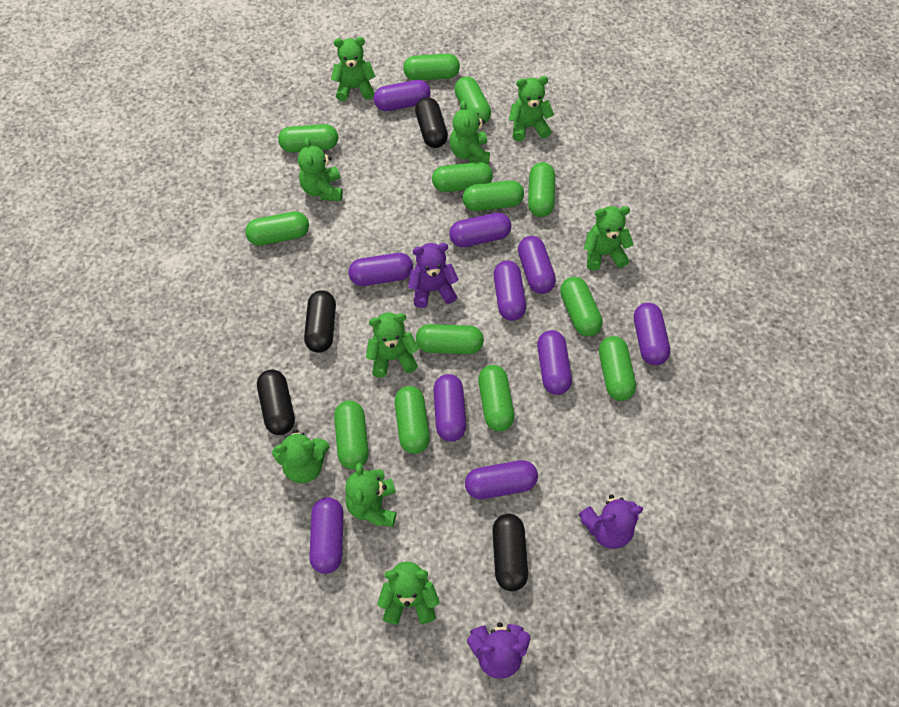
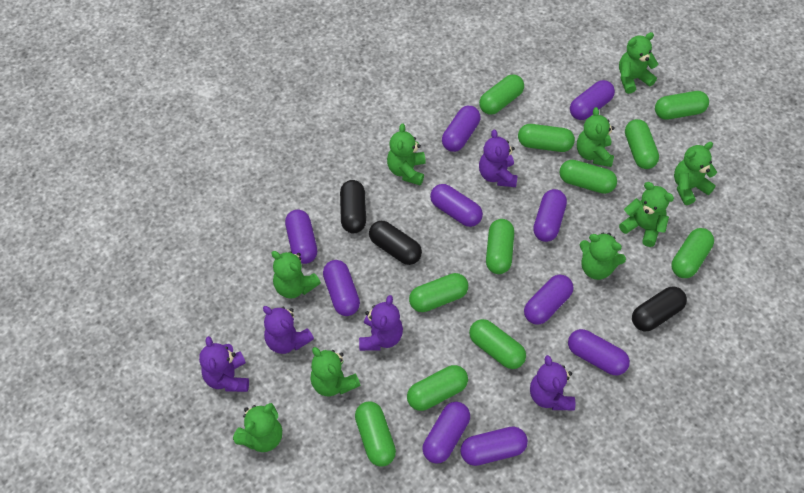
black capsule: 4 -> 3
green capsule: 13 -> 11
purple teddy bear: 3 -> 5

